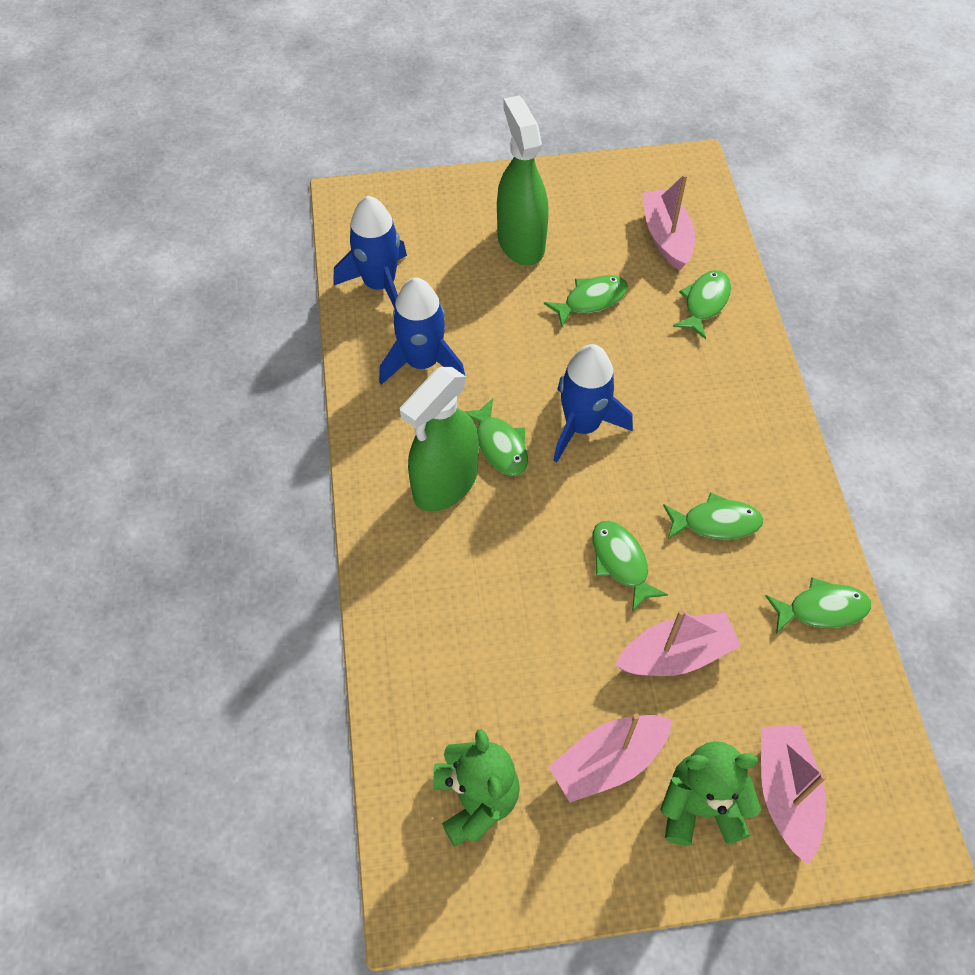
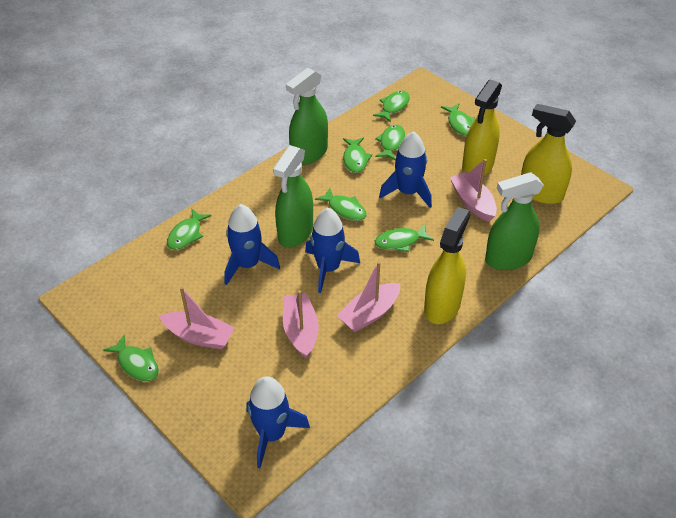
blue rocket: 3 -> 4
green fish: 6 -> 8
green spray bottle: 2 -> 3
green teddy bear: 2 -> 0
yellow spray bottle: 0 -> 3

